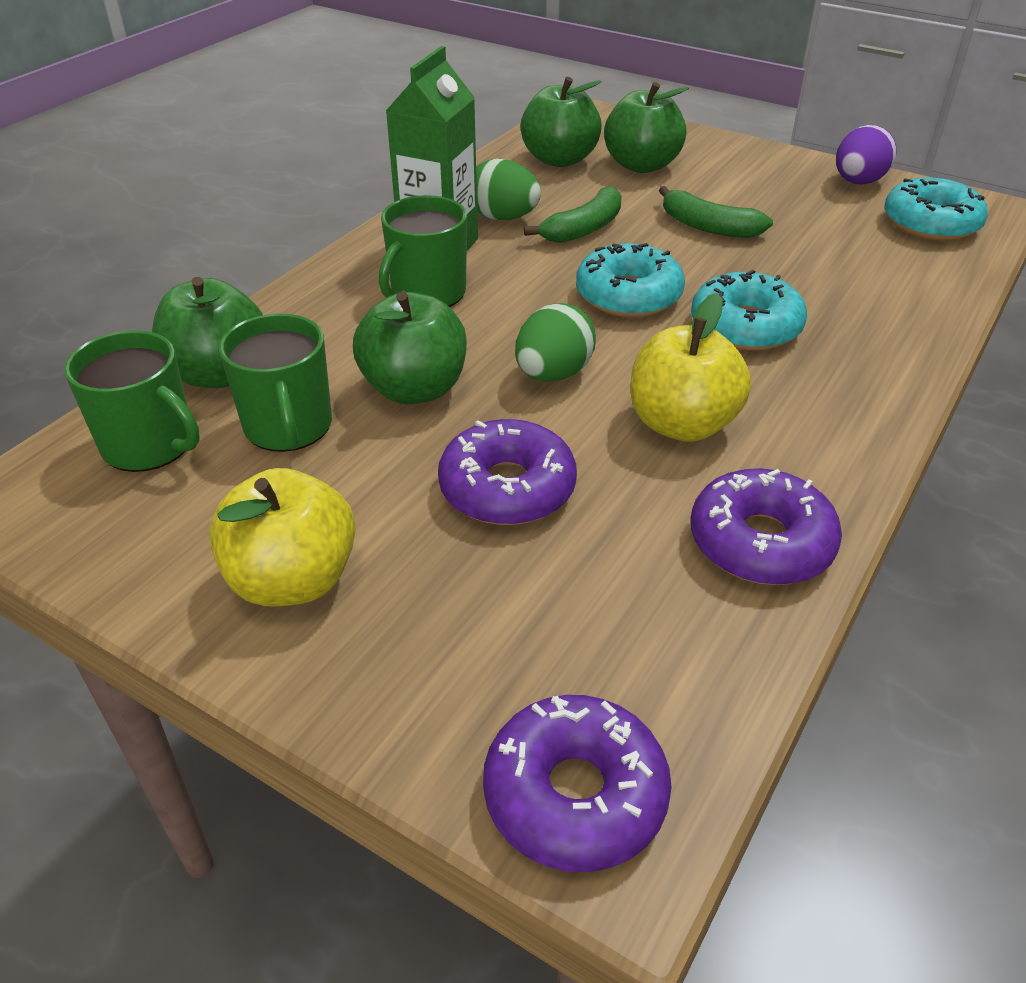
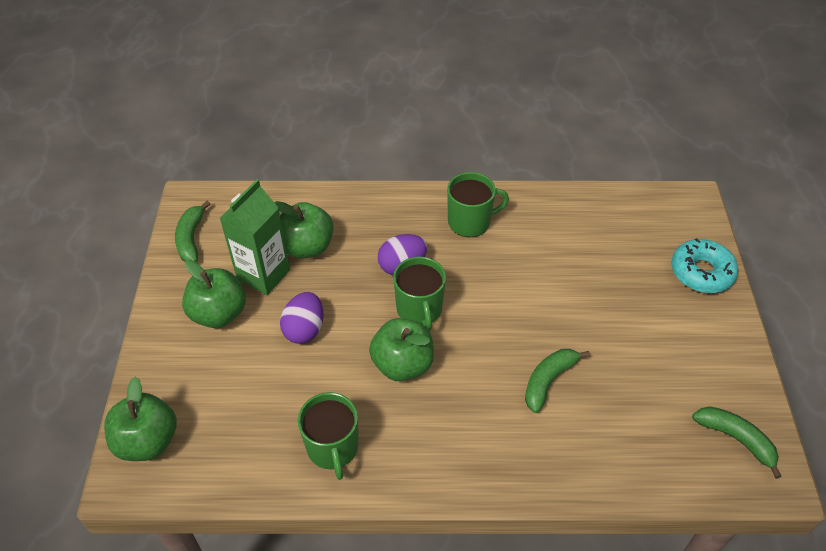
green banana: 2 -> 3
green egg: 2 -> 0
purple donut: 3 -> 0
purple egg: 1 -> 2
turquoise donut: 3 -> 1
yellow apple: 2 -> 0

